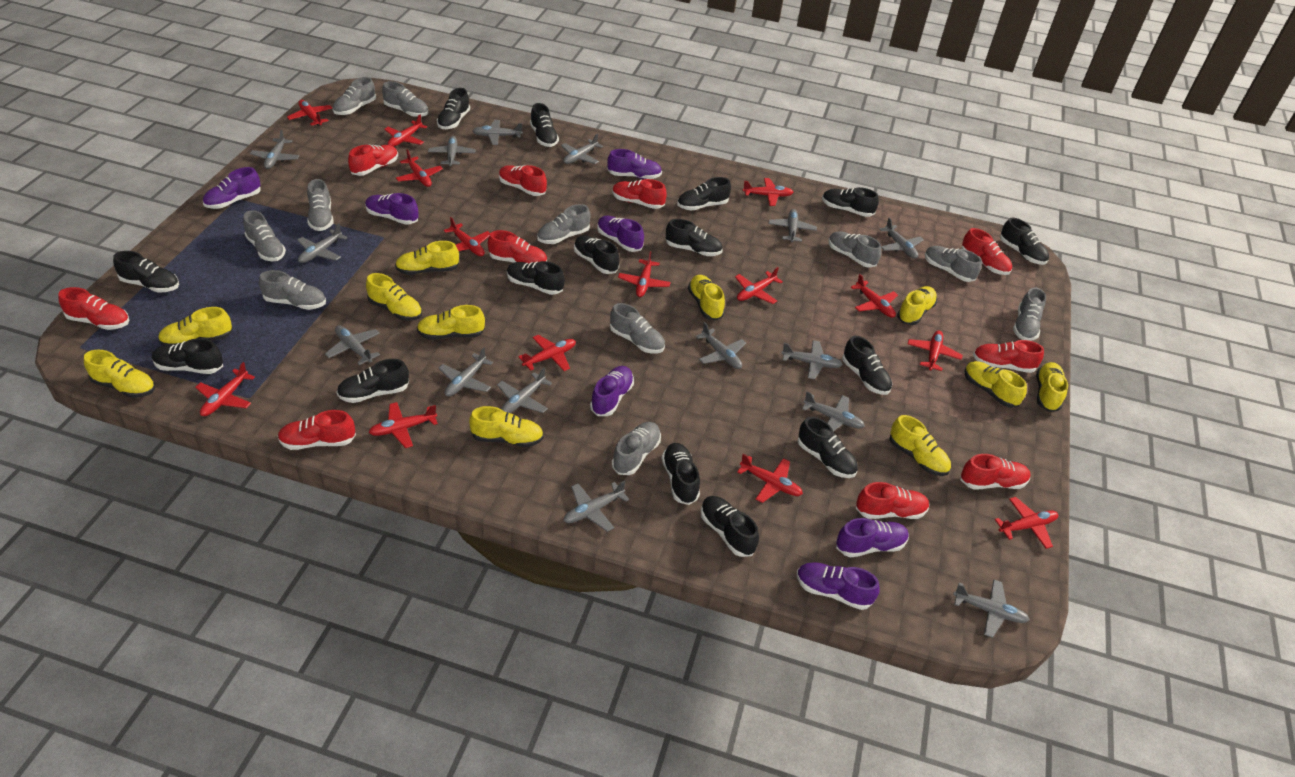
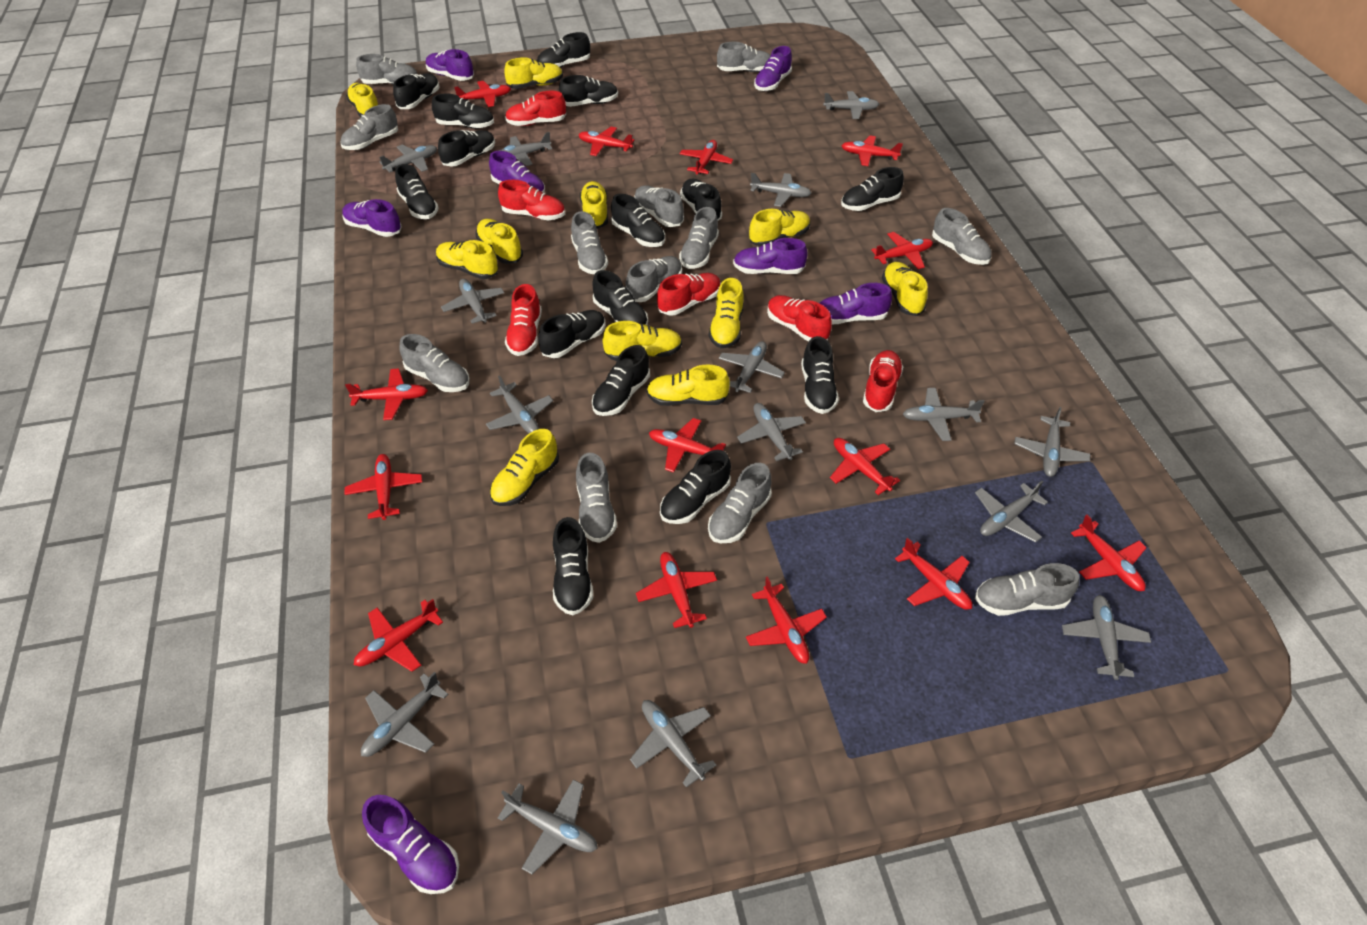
grey shoe: 11 -> 12
red shoe: 10 -> 6

